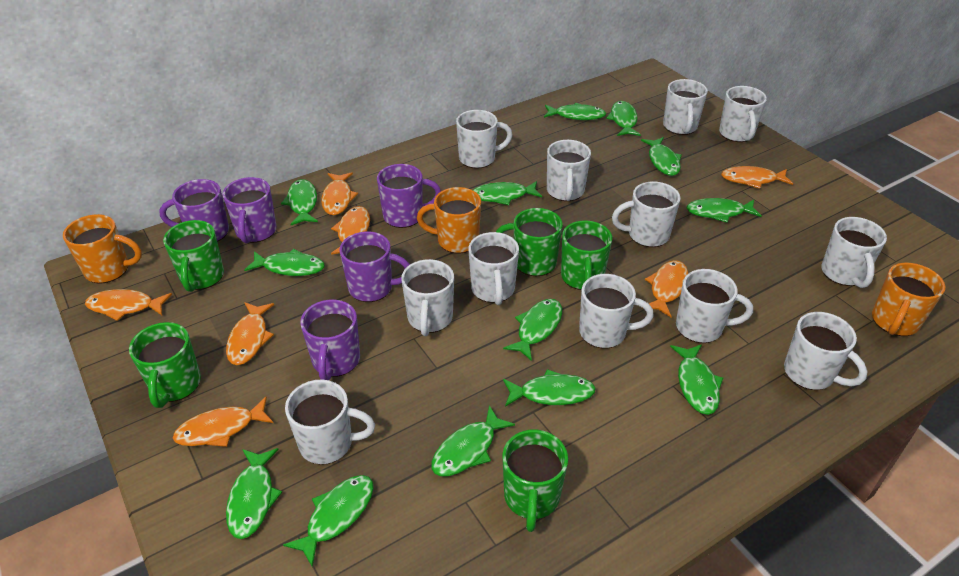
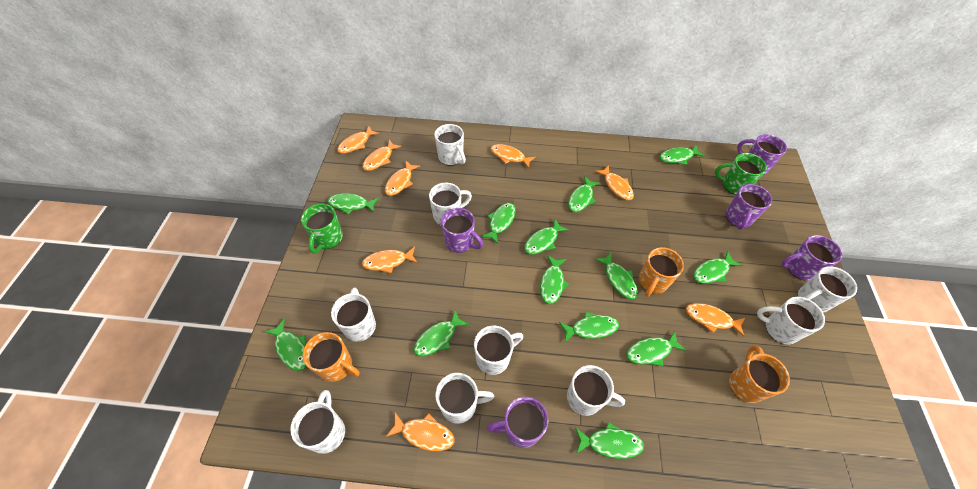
green mug: 5 -> 2
orange fish: 7 -> 8
white mug: 12 -> 9

